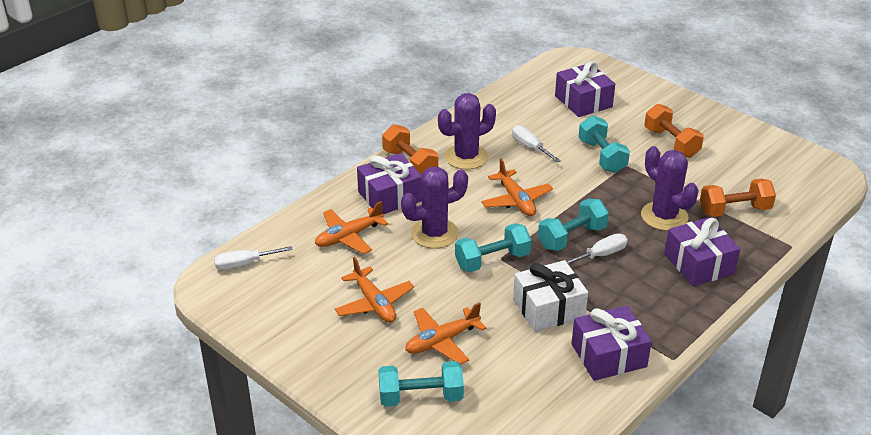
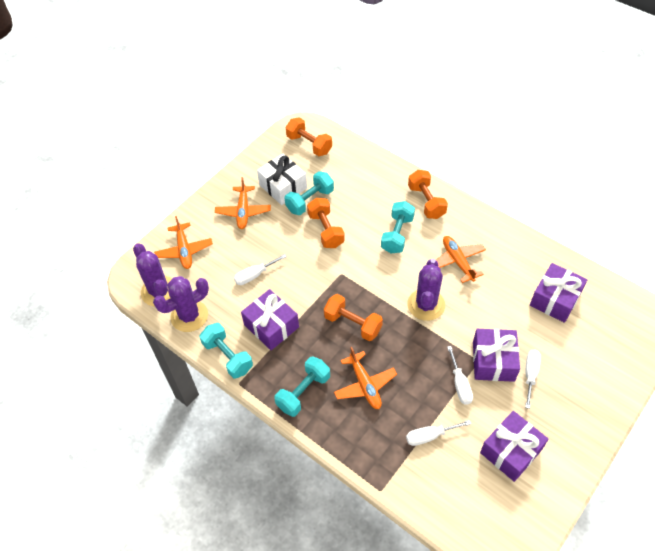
orange dumbbell: 3 -> 4
white screwdriver: 3 -> 4

